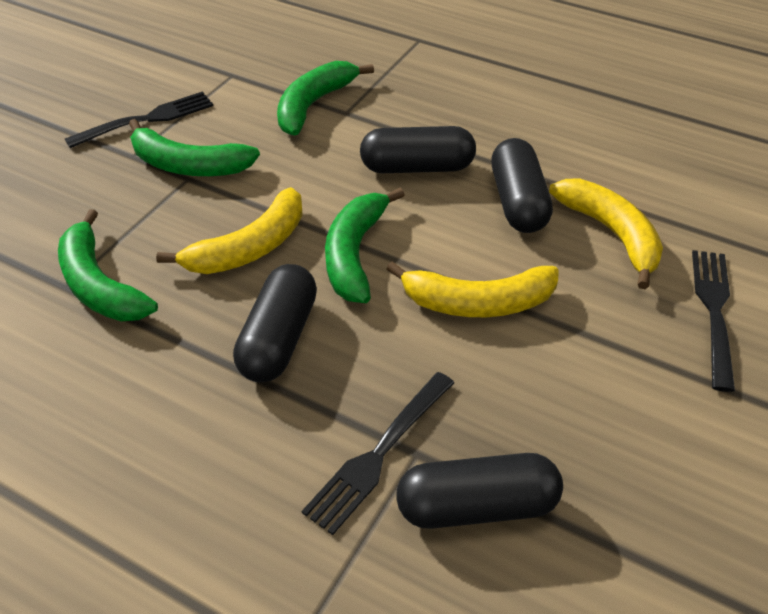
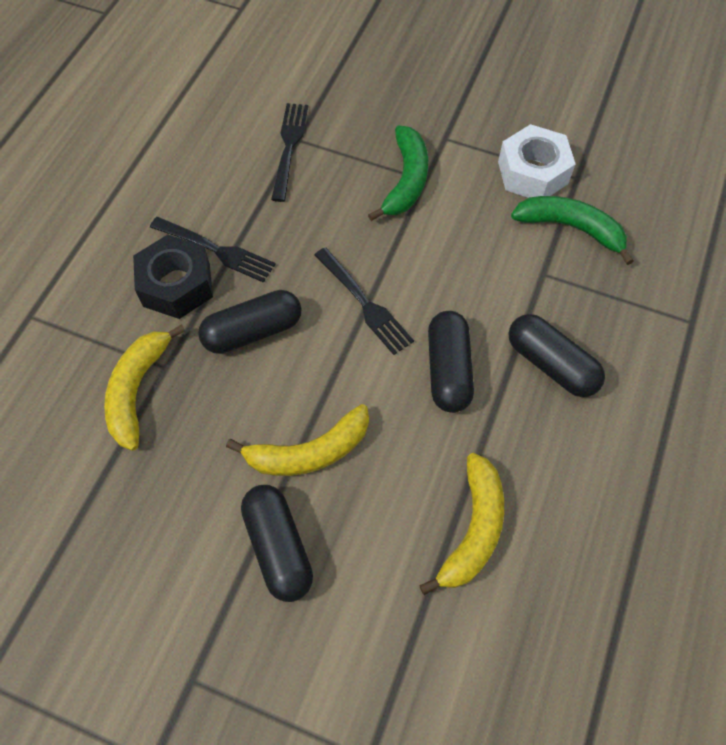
black nut: 0 -> 1
green banana: 4 -> 2
white nut: 0 -> 1

